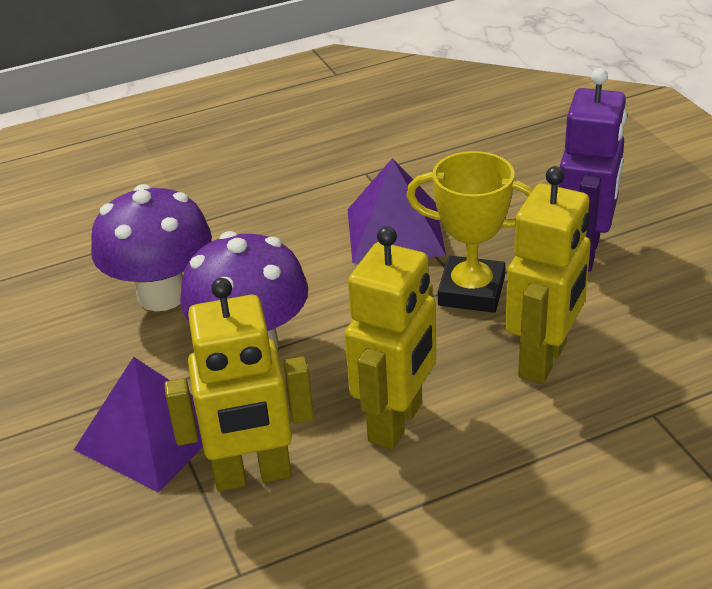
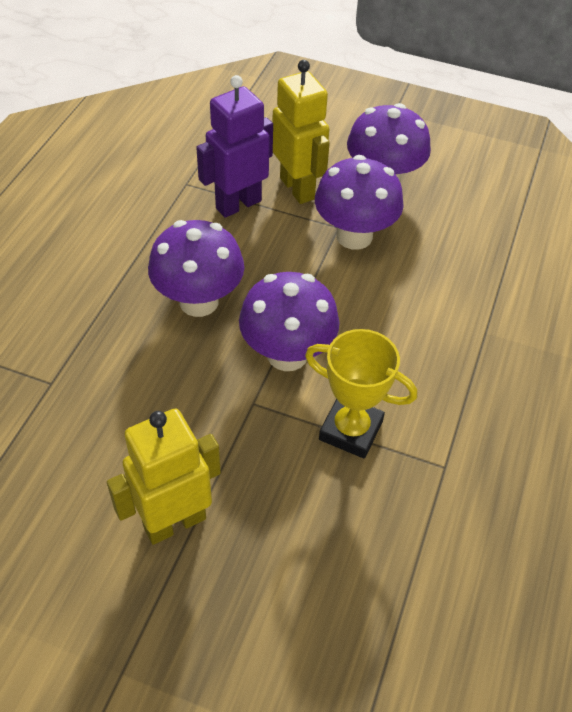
purple mushroom: 2 -> 4
purple pyramid: 2 -> 0
yellow robot: 3 -> 2

